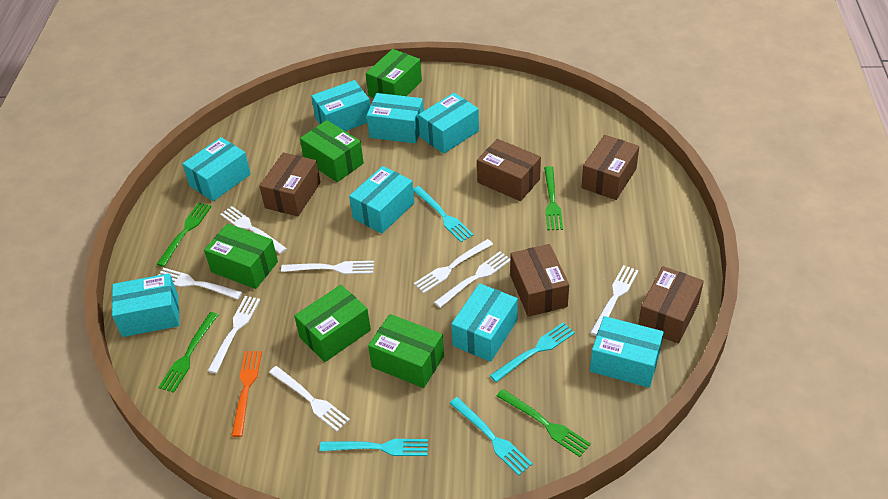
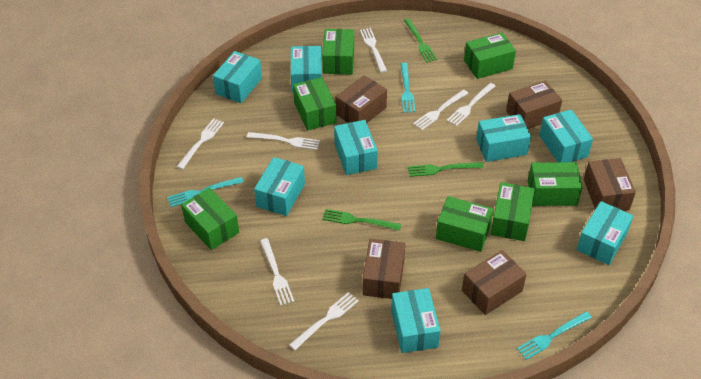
green box: 5 -> 7
green fork: 4 -> 3
orange fork: 1 -> 0
turquoise fork: 4 -> 3
white fork: 8 -> 7

